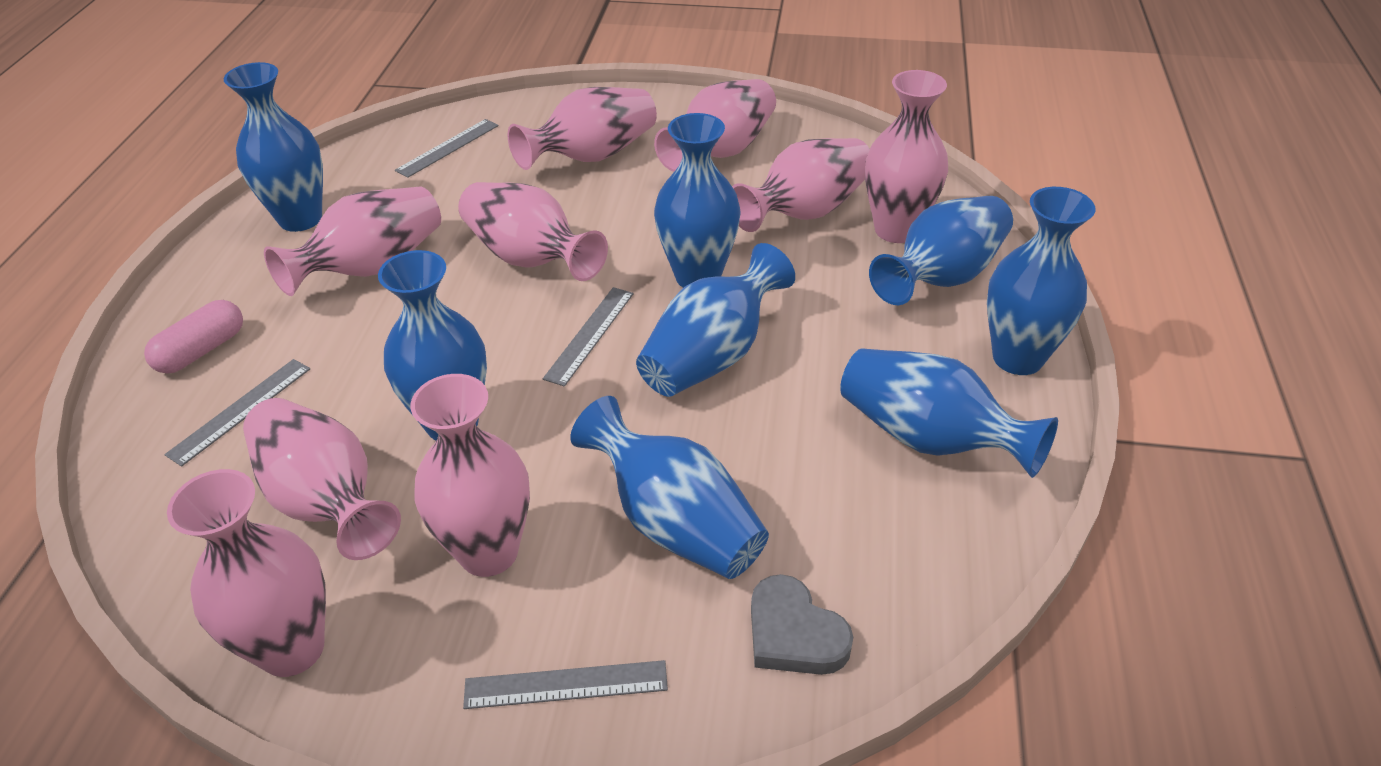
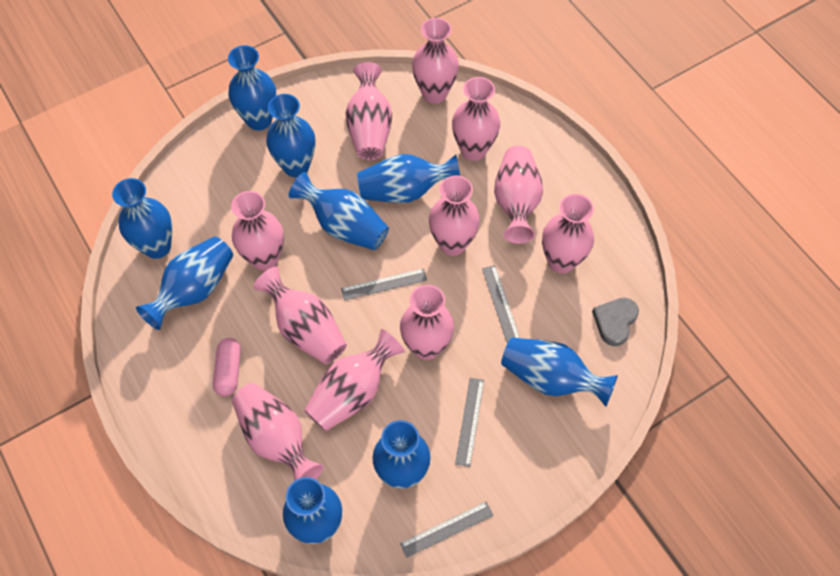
blue vase: 8 -> 9
pink vase: 9 -> 11

